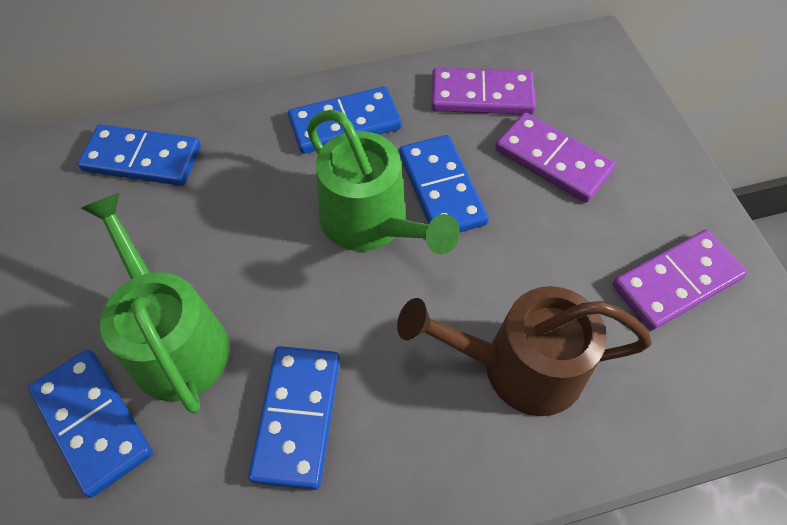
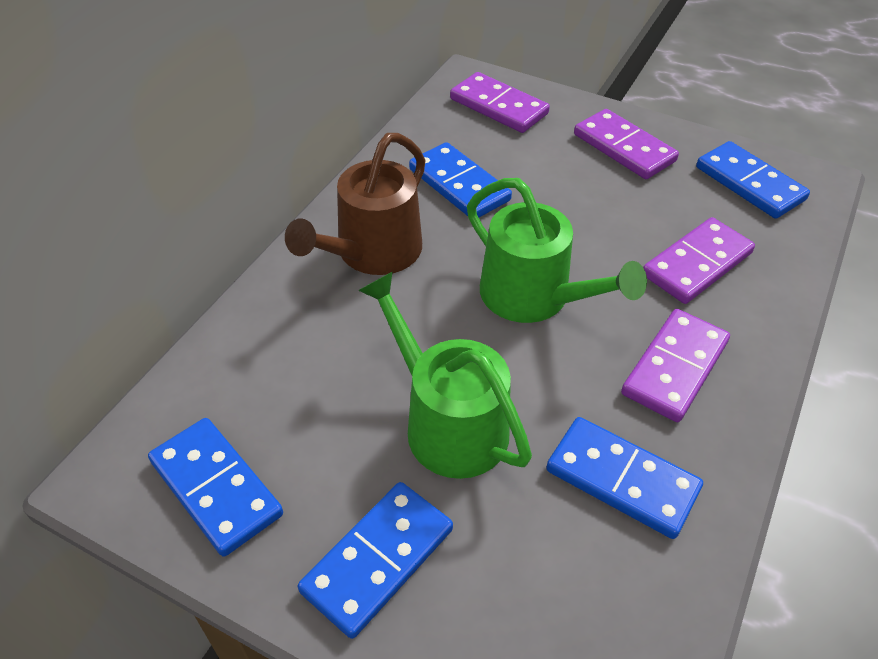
purple domino: 3 -> 4

